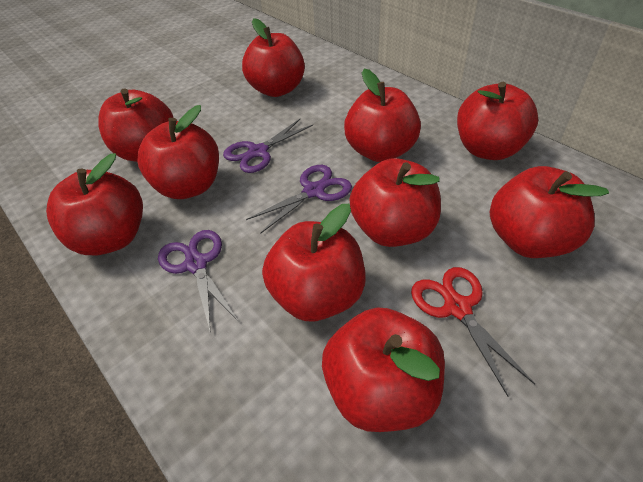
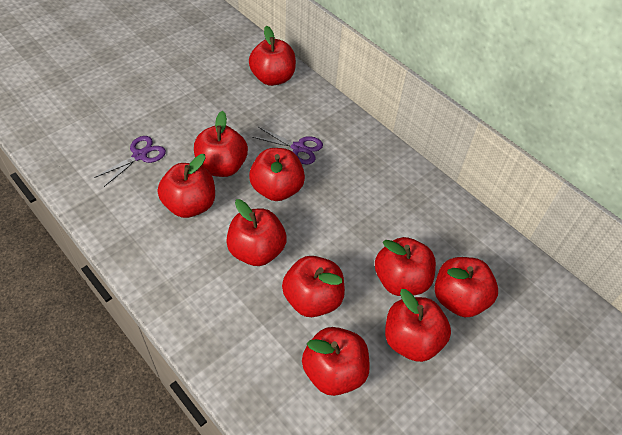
purple scissors: 3 -> 2
red scissors: 1 -> 0

